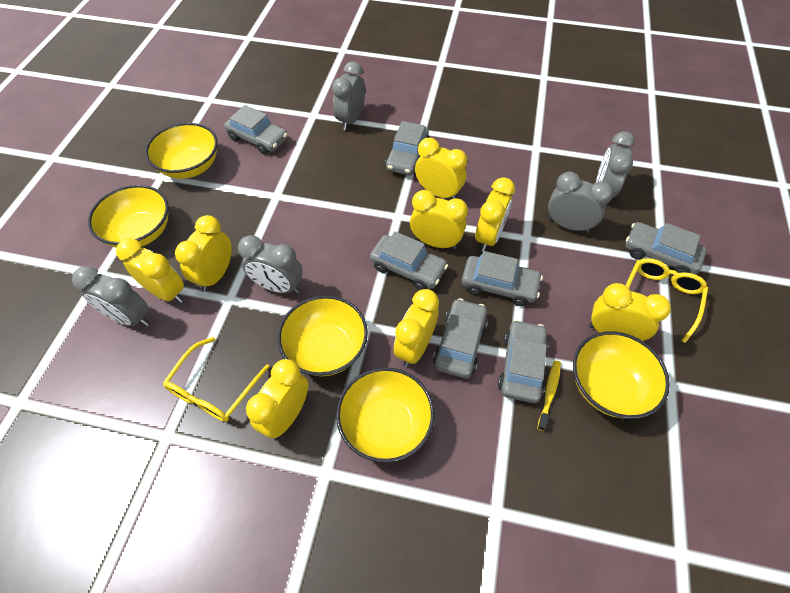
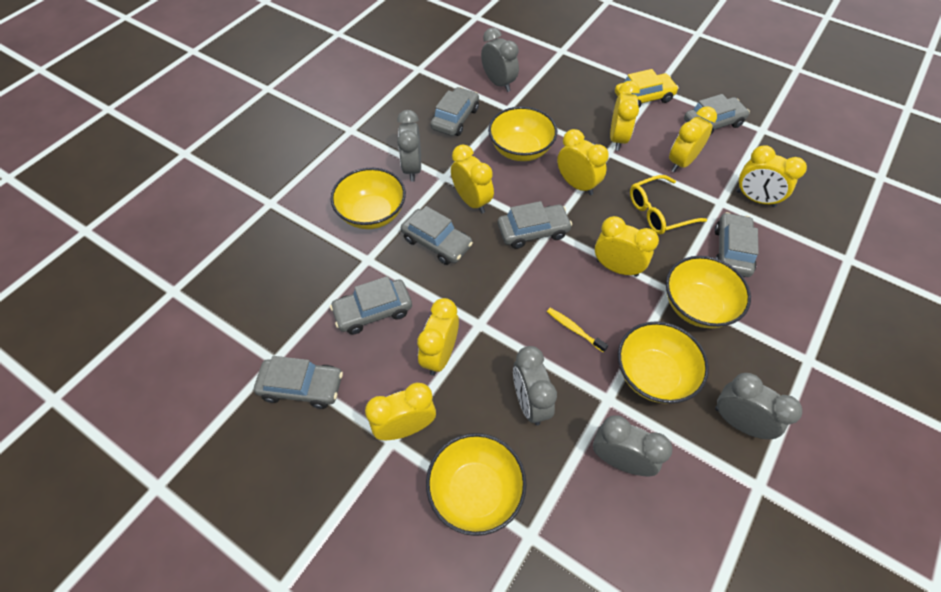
yellow car: 0 -> 1
yellow glasses: 2 -> 1

